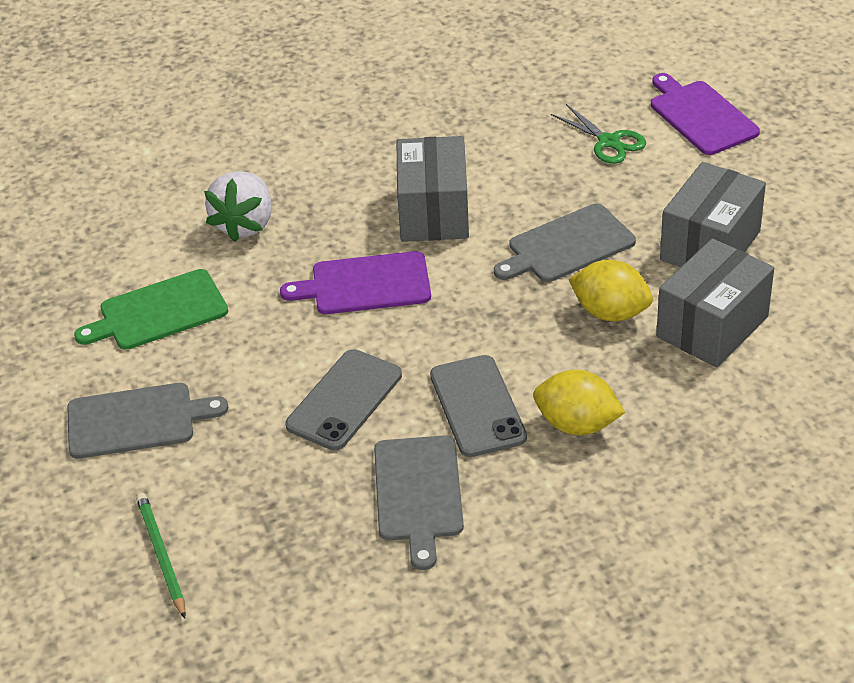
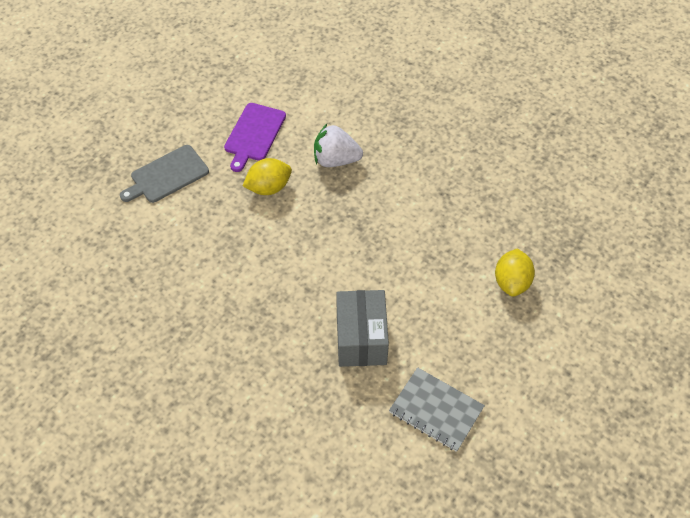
green cutting board: 1 -> 0
green pencil: 1 -> 0
green scissors: 1 -> 0
grey box: 3 -> 1
grey cutting board: 3 -> 1
grey notebook: 0 -> 1
grey phone: 2 -> 0
purple cutting board: 2 -> 1

